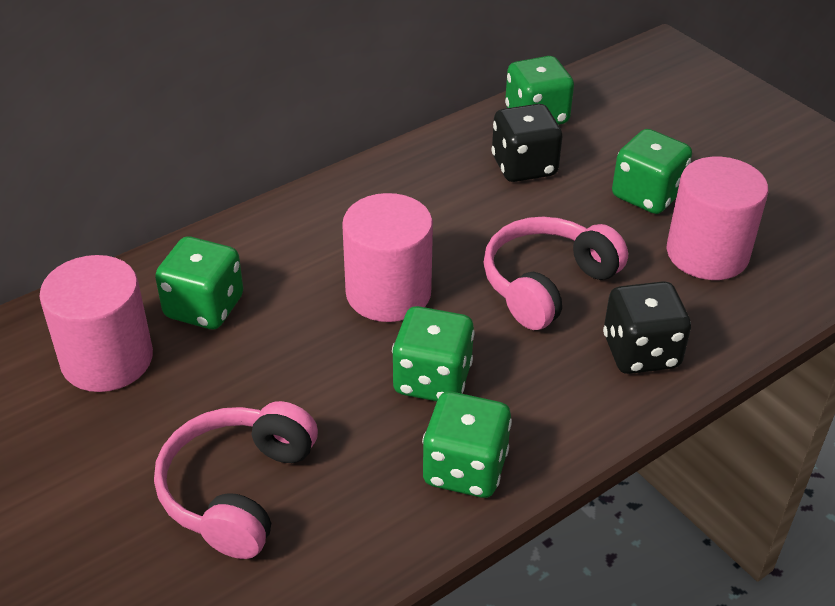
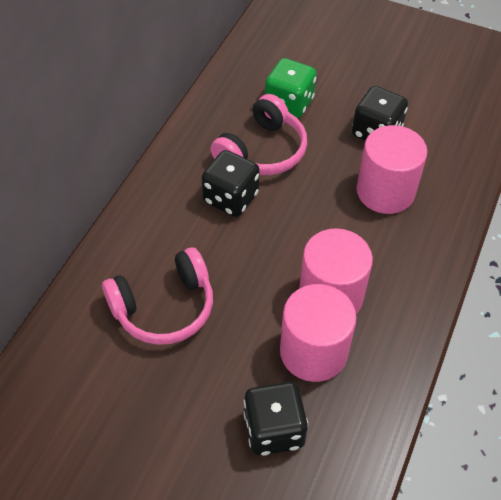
black dice: 2 -> 3
green dice: 5 -> 1

